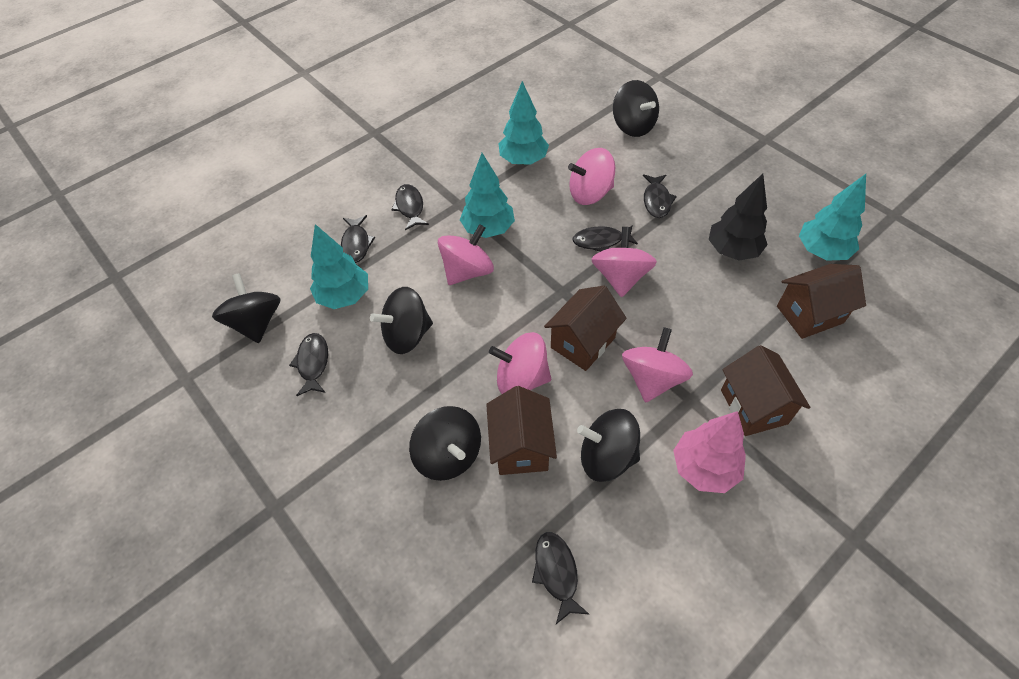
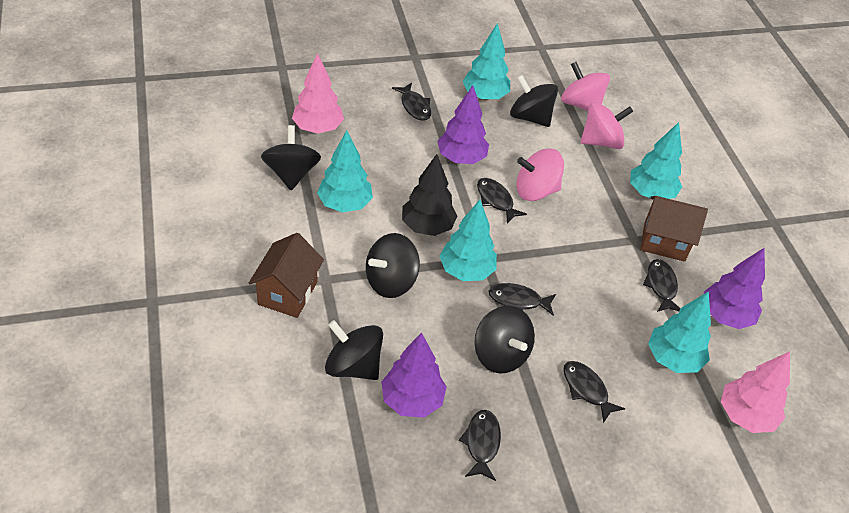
brown house: 4 -> 2
pink spinning top: 5 -> 3
pink tree: 1 -> 2
purple tree: 0 -> 3
turquoise tree: 4 -> 5

